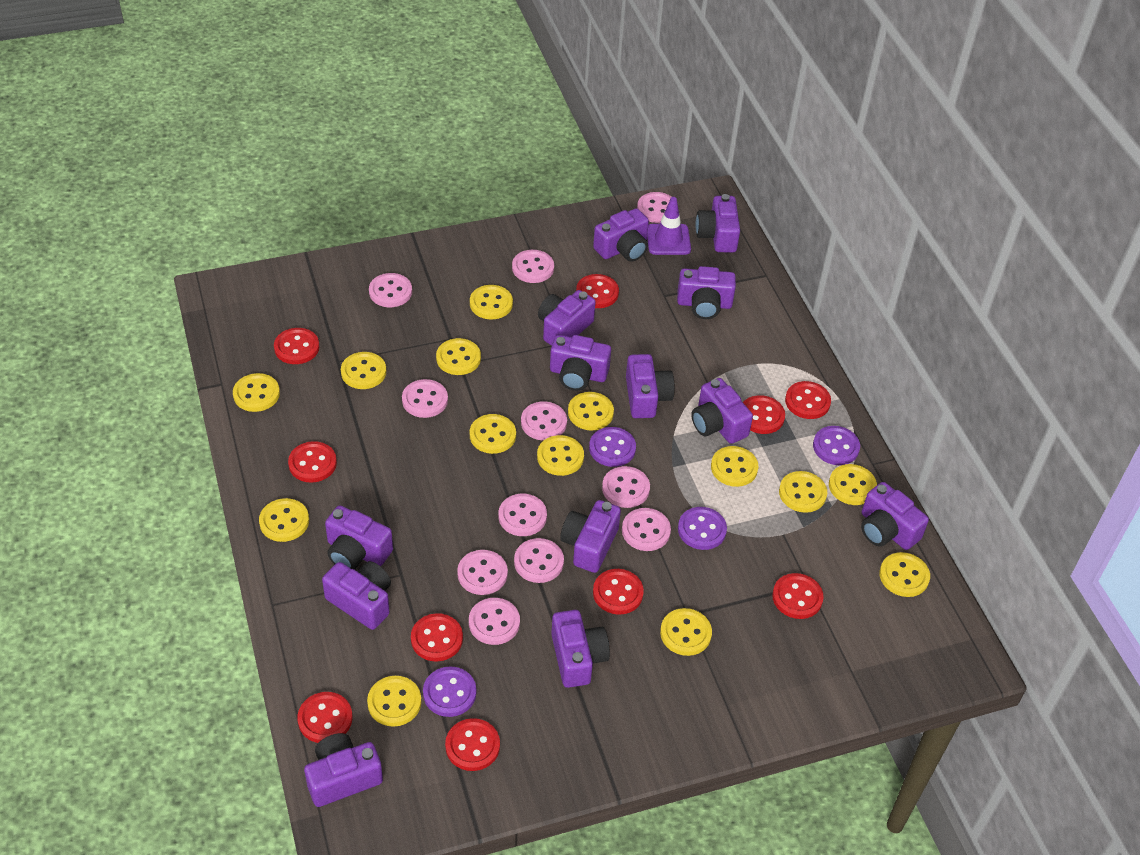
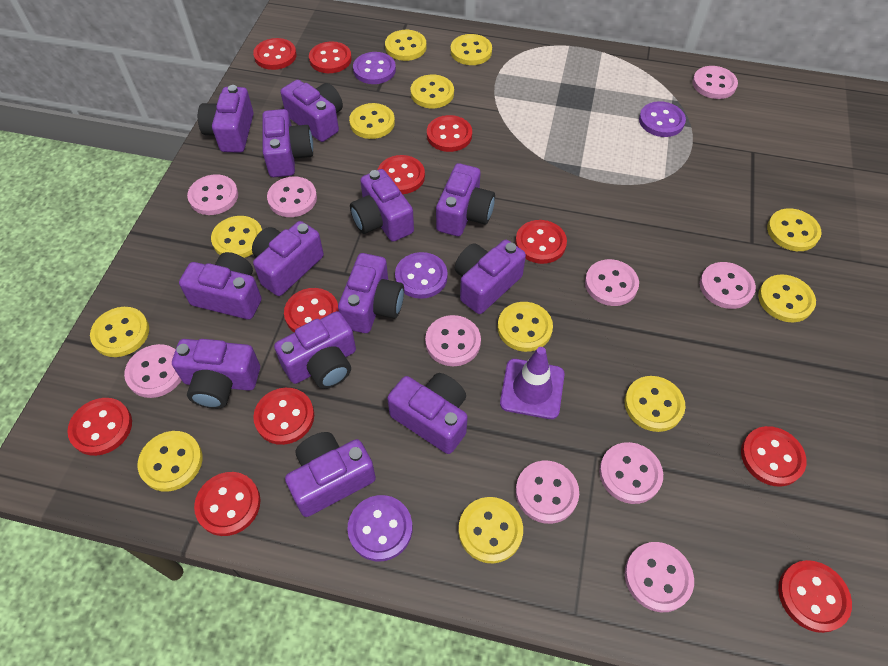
pink button: 11 -> 10
red button: 10 -> 11
yellow button: 14 -> 12

